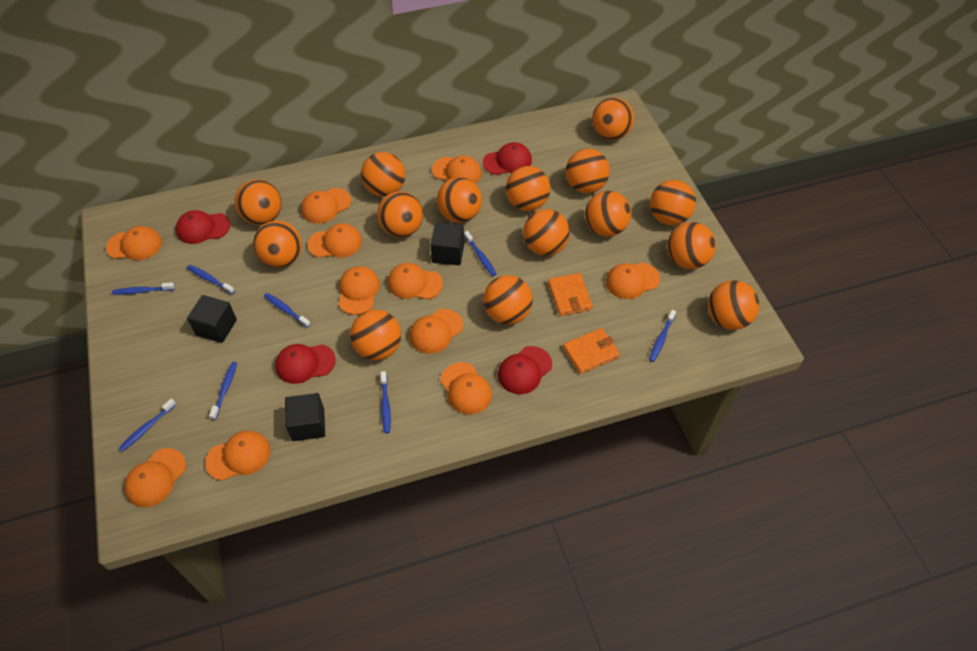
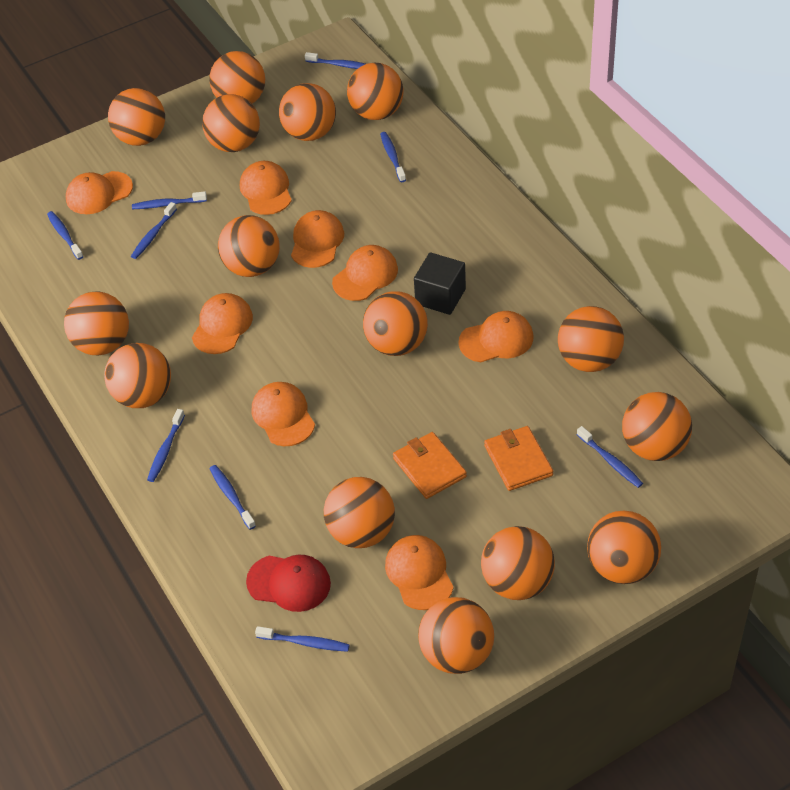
black cube: 3 -> 1
blue toothbrush: 8 -> 9
orange cap: 11 -> 8
red cap: 4 -> 1

